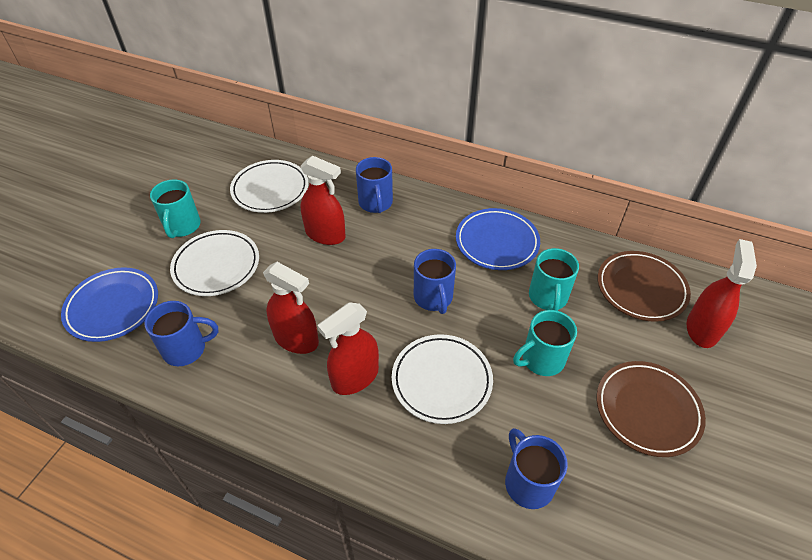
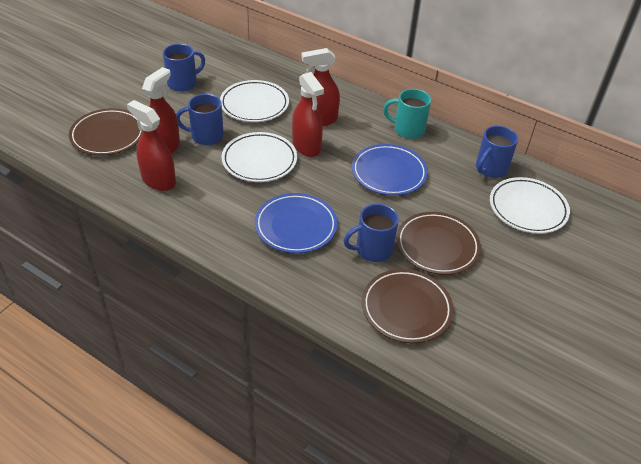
brown plate: 2 -> 3
turquoise mug: 3 -> 1

